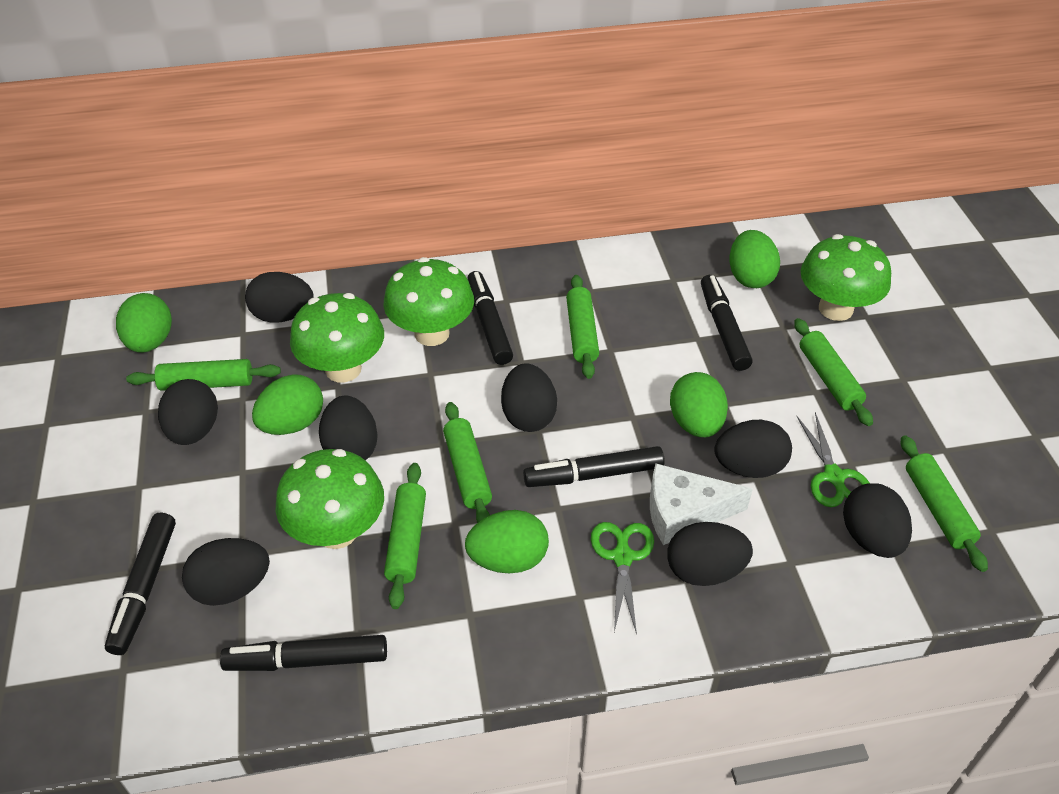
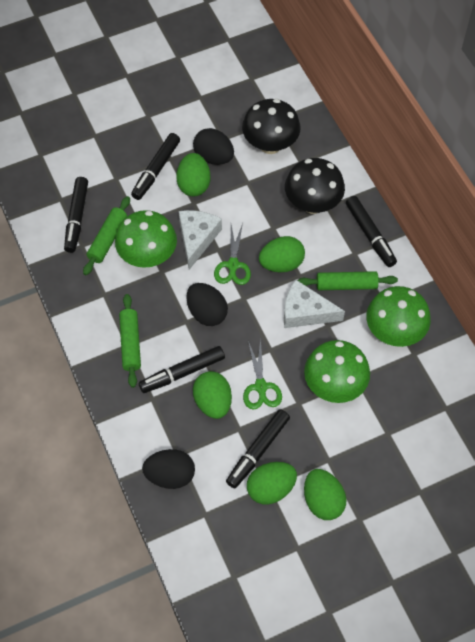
black egg: 8 -> 3
black mushroom: 0 -> 2
green mushroom: 4 -> 3
green rolling pin: 6 -> 3
white cheese: 1 -> 2

